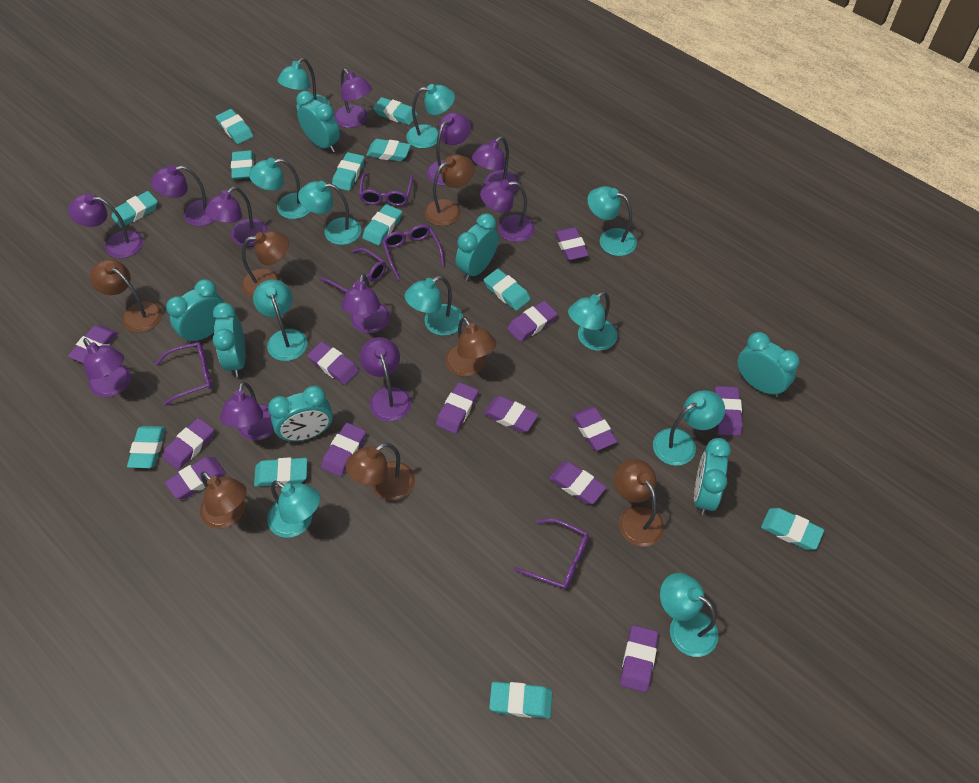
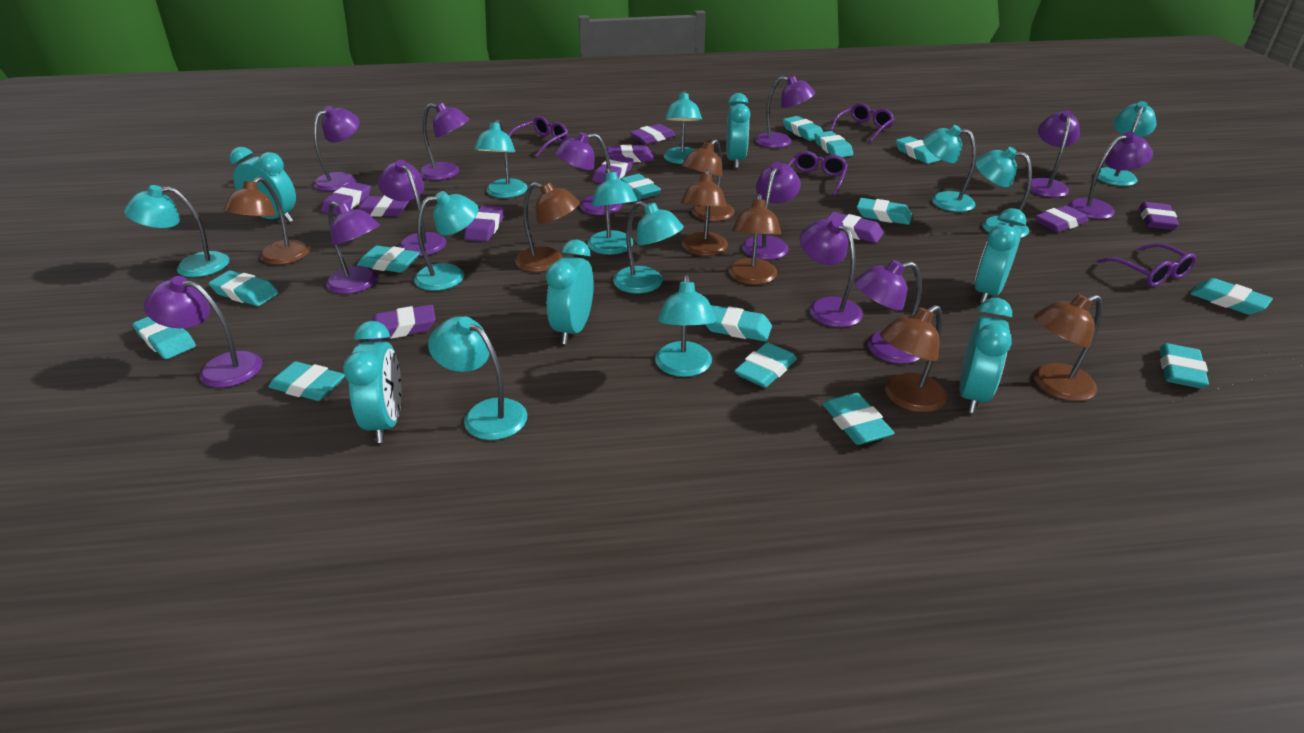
purple eraser: 13 -> 10
purple glasses: 5 -> 4
purple lamp: 11 -> 12
turquoise clock: 7 -> 6
turquoise eraser: 12 -> 14

